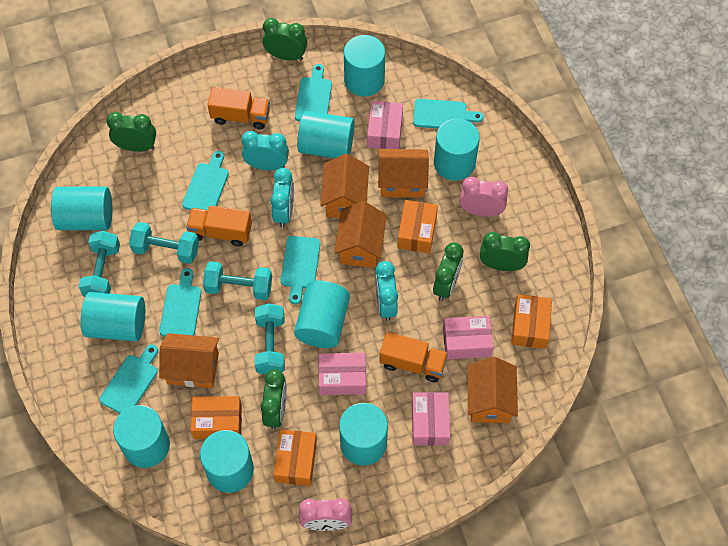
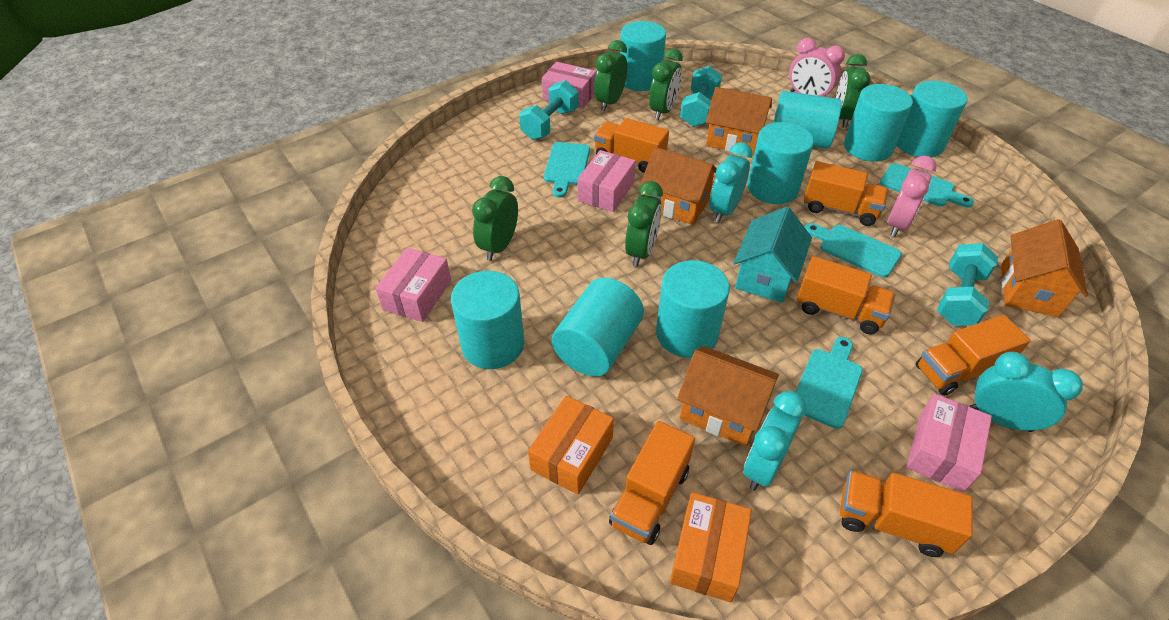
orange box: 4 -> 2
orange house: 5 -> 4
orange truck: 3 -> 6
turquoise cutting board: 6 -> 4
turquoise cylinder: 9 -> 8
turquoise dumbbell: 4 -> 3
turquoise house: 0 -> 1

